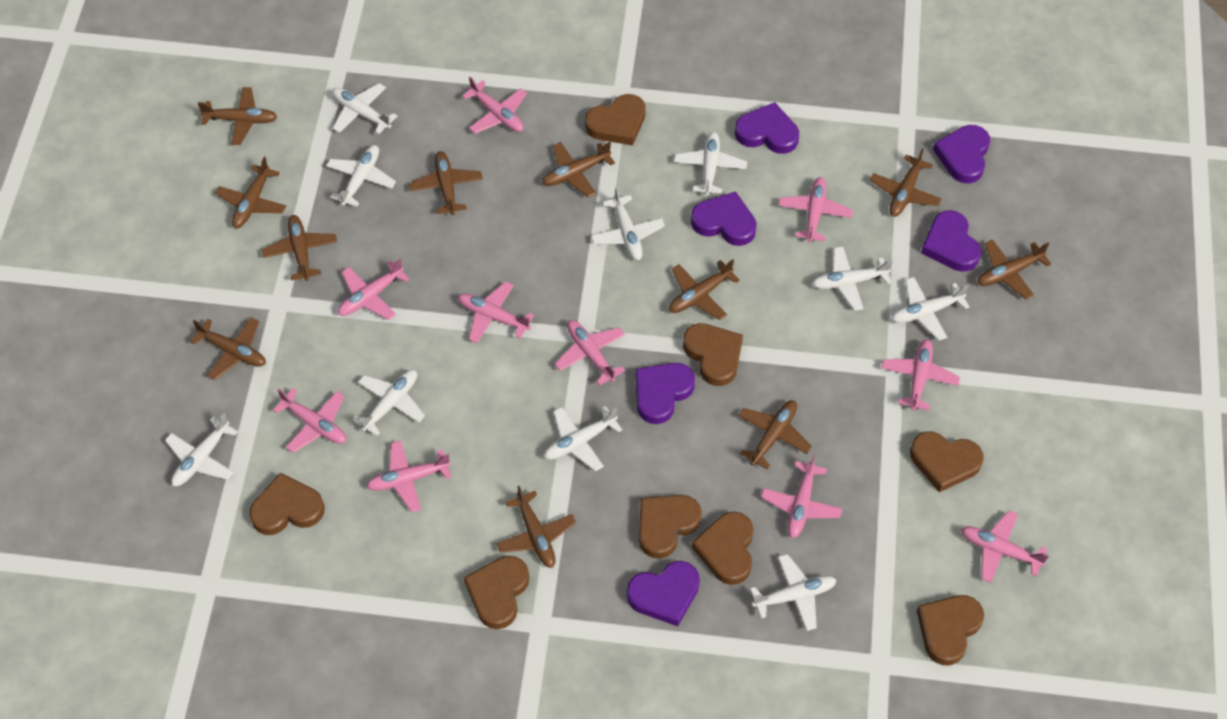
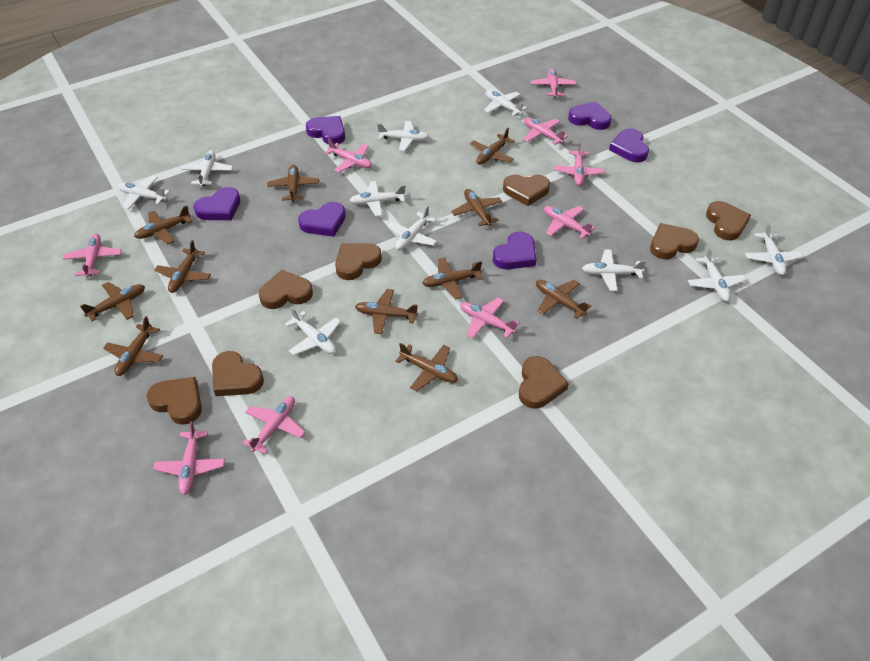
pink plane: 10 -> 9

